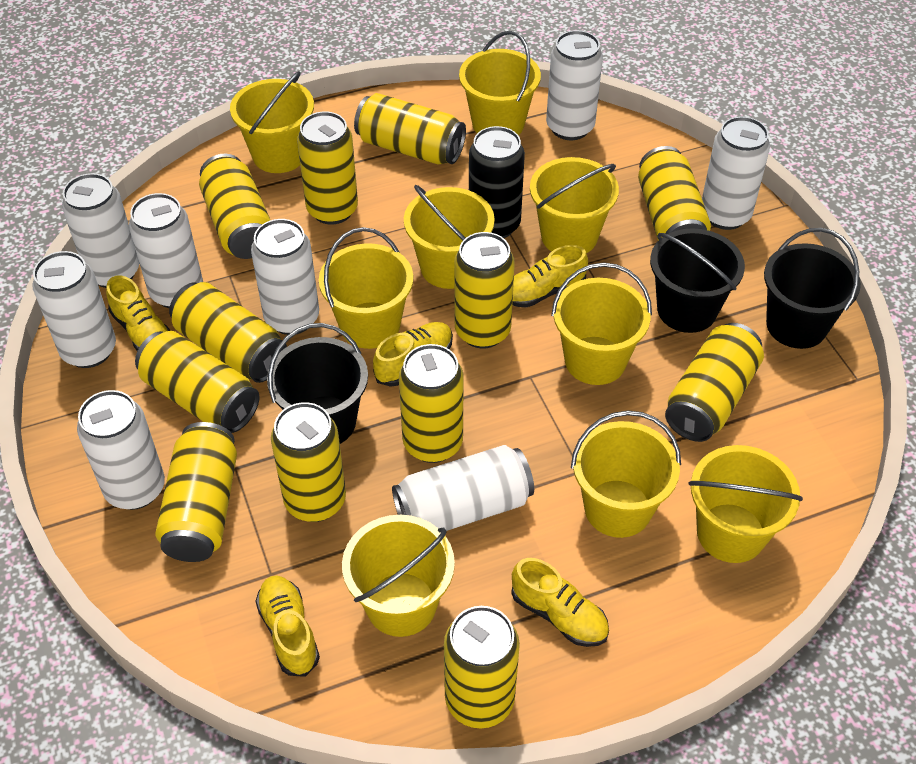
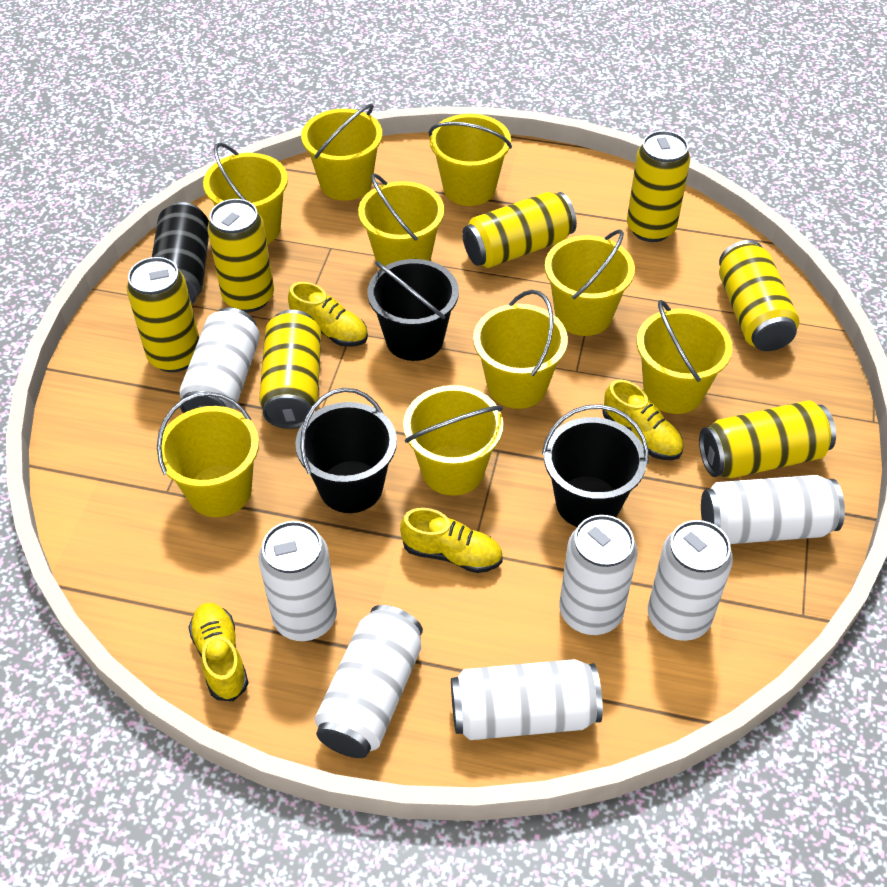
white can: 8 -> 7
yellow can: 12 -> 7
yellow shoe: 5 -> 4

